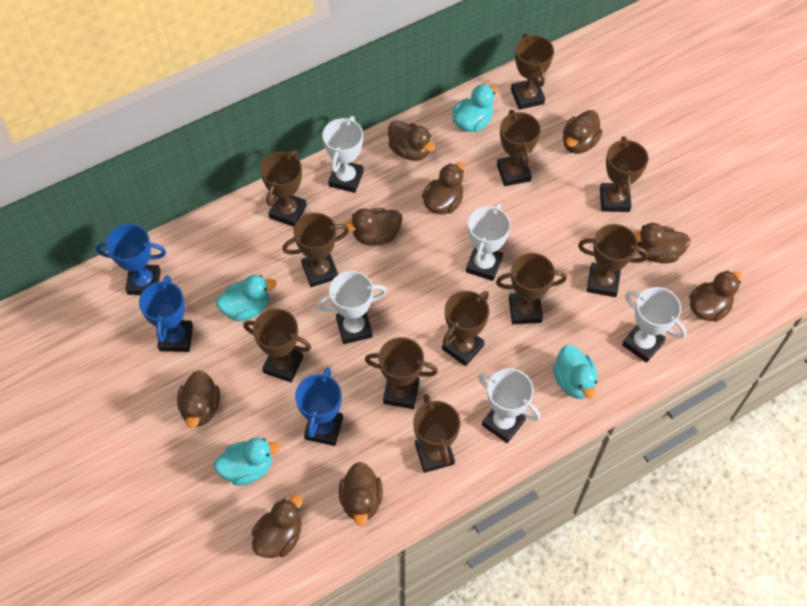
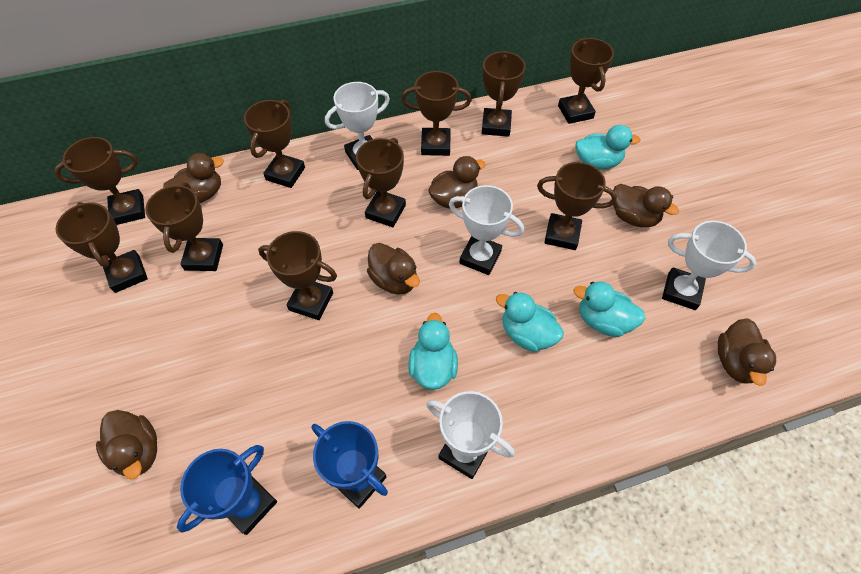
blue trophy: 3 -> 2
brown duck: 9 -> 6
brown trophy: 11 -> 10
white trophy: 5 -> 4

